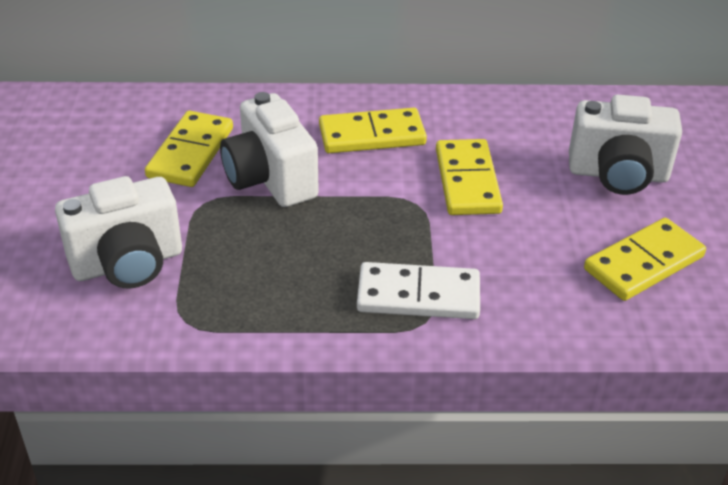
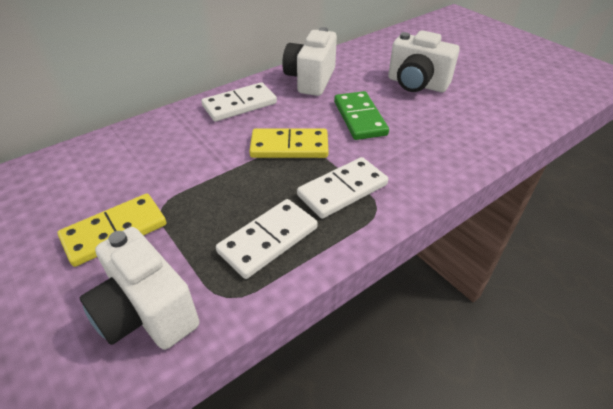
green domino: 0 -> 1
white domino: 1 -> 3
yellow domino: 4 -> 2

